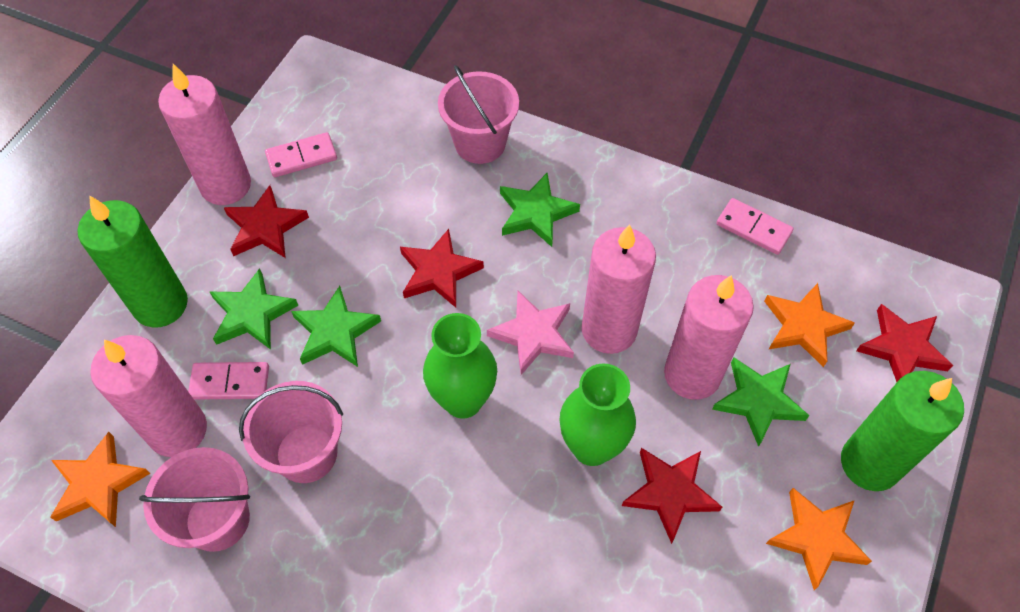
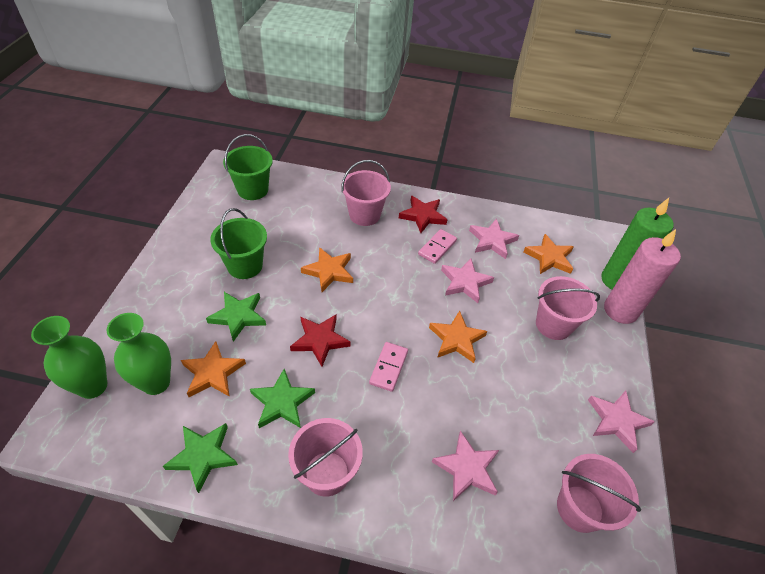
green bucket: 0 -> 2
green candle: 2 -> 1
green star: 4 -> 3
orange star: 3 -> 4
pink bucket: 3 -> 4
pink candle: 4 -> 1
pink domino: 3 -> 2
pink star: 1 -> 4
red star: 4 -> 2

